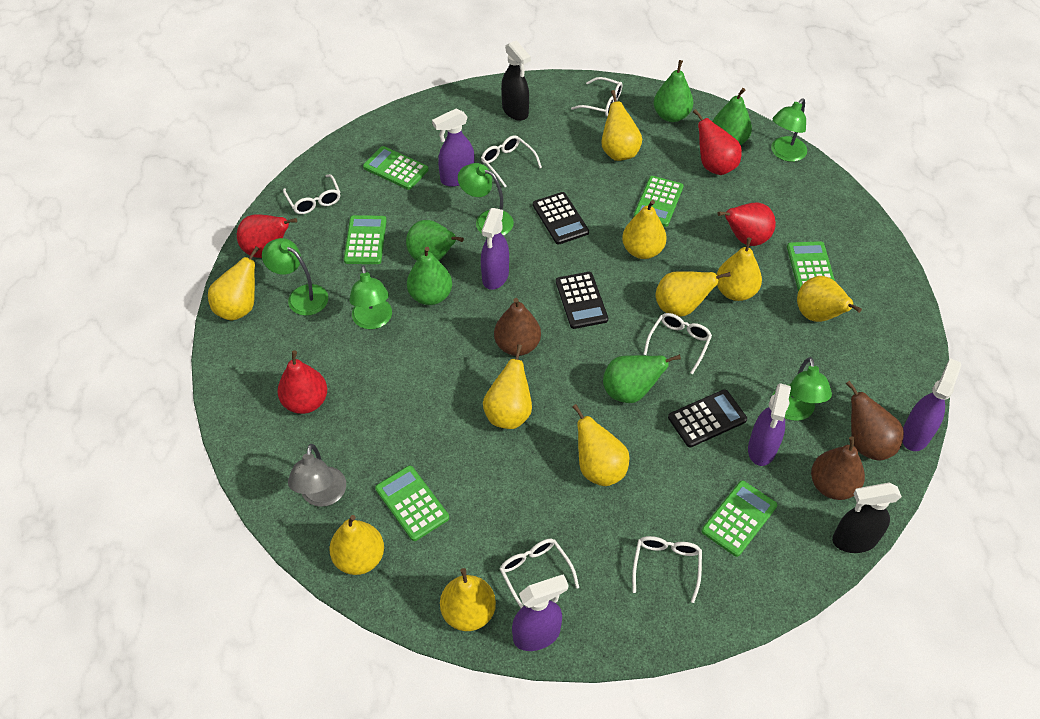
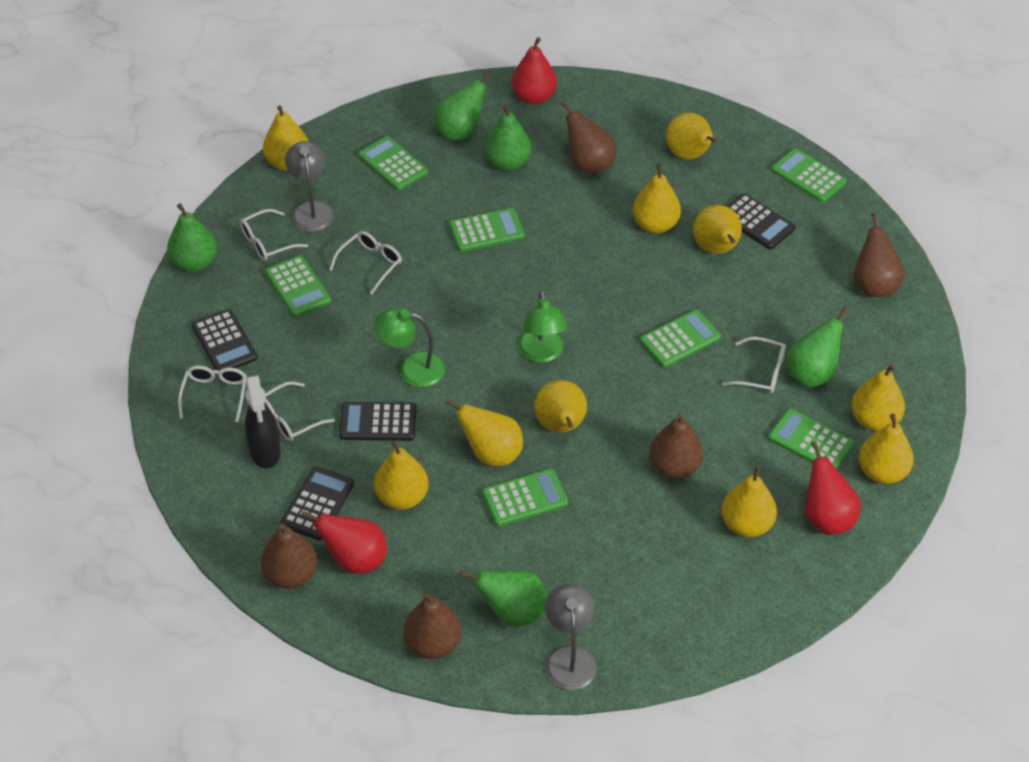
black calculator: 3 -> 4
black spray bottle: 2 -> 1
brown pear: 3 -> 5
green calculator: 6 -> 7
green lamp: 5 -> 2
grey lamp: 1 -> 2
purple spray bottle: 5 -> 0
red pear: 4 -> 3
white glasses: 6 -> 5

